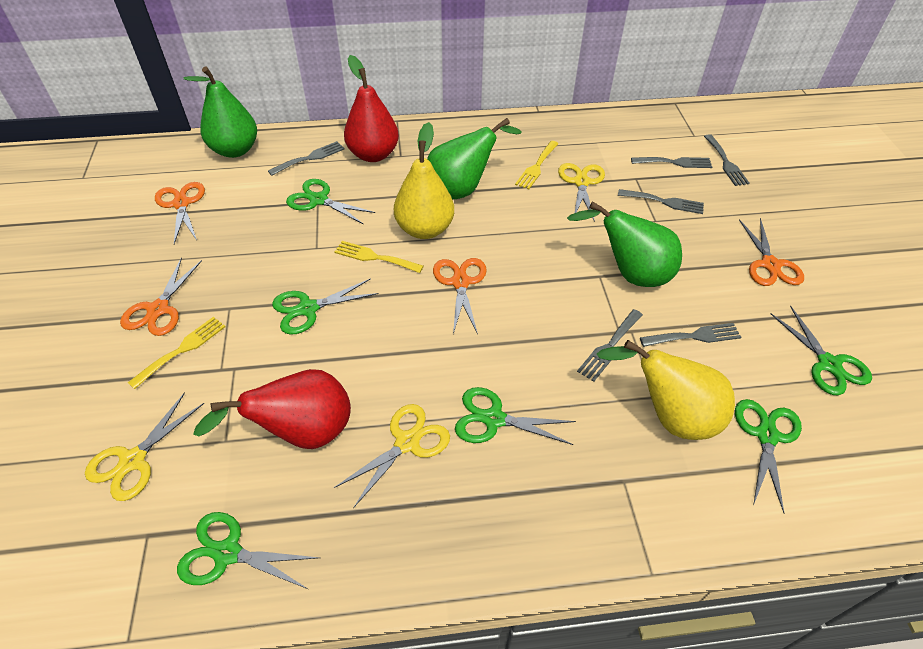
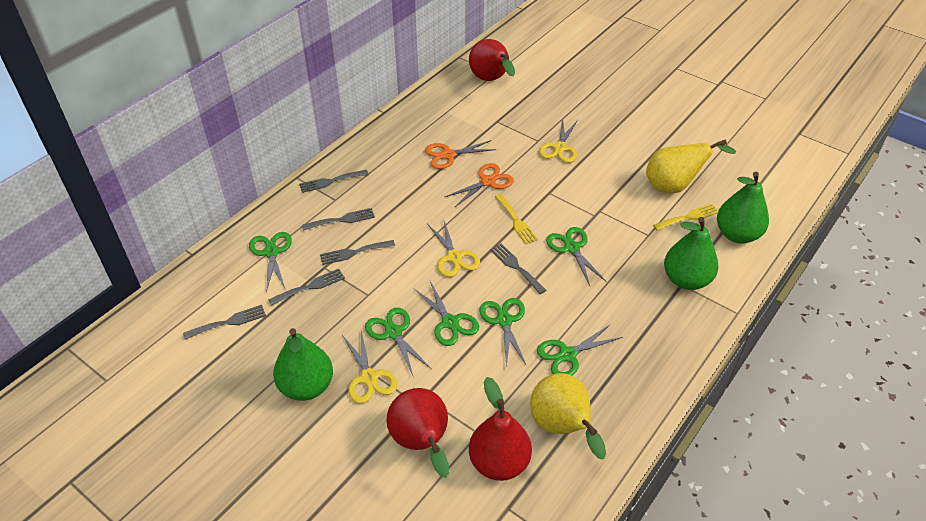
orange scissors: 4 -> 2
red pear: 2 -> 3
yellow fork: 3 -> 2

